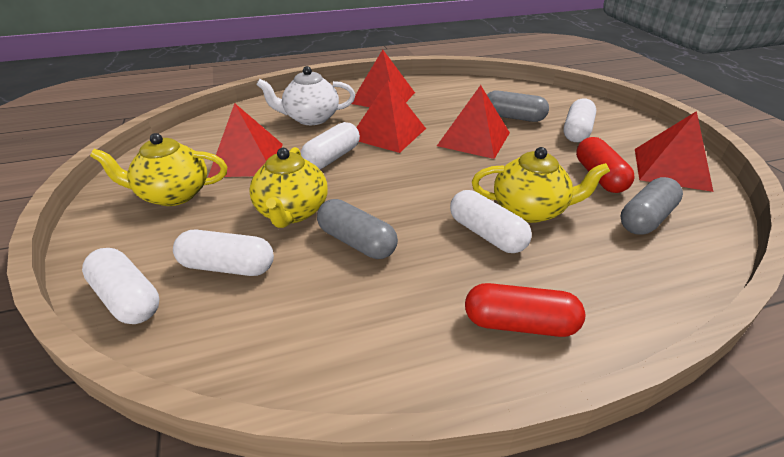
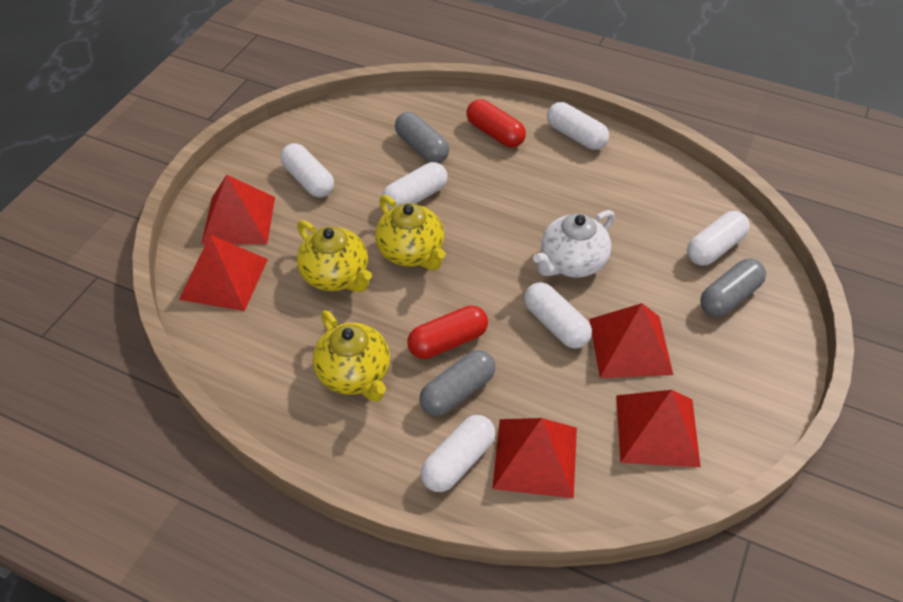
white capsule: 5 -> 6

